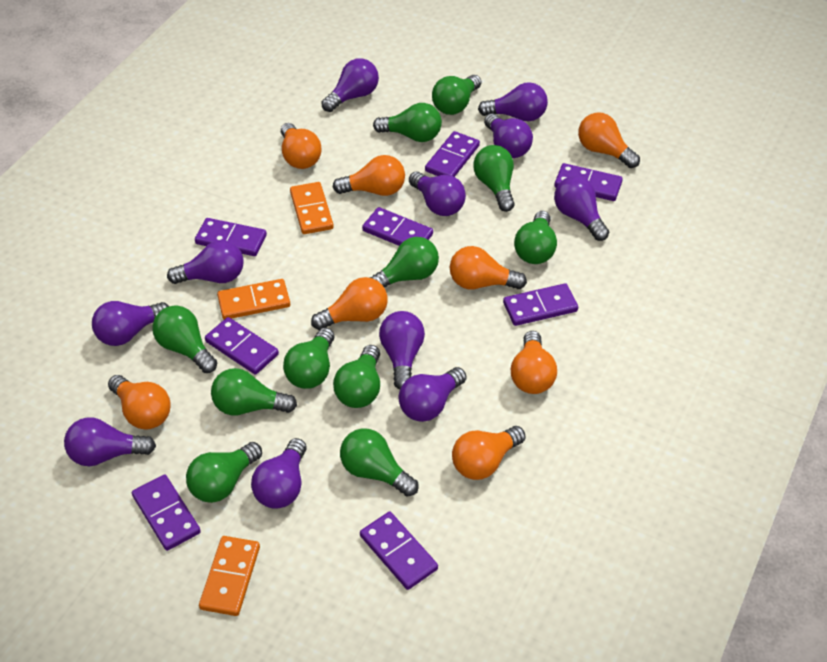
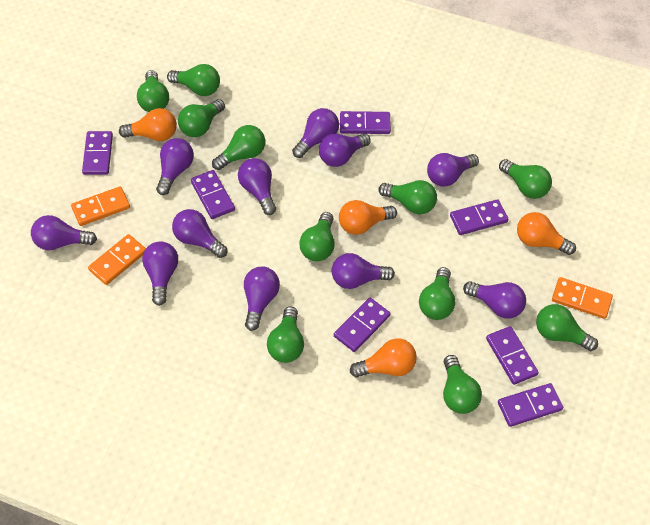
orange light bulb: 8 -> 4
purple domino: 8 -> 7

